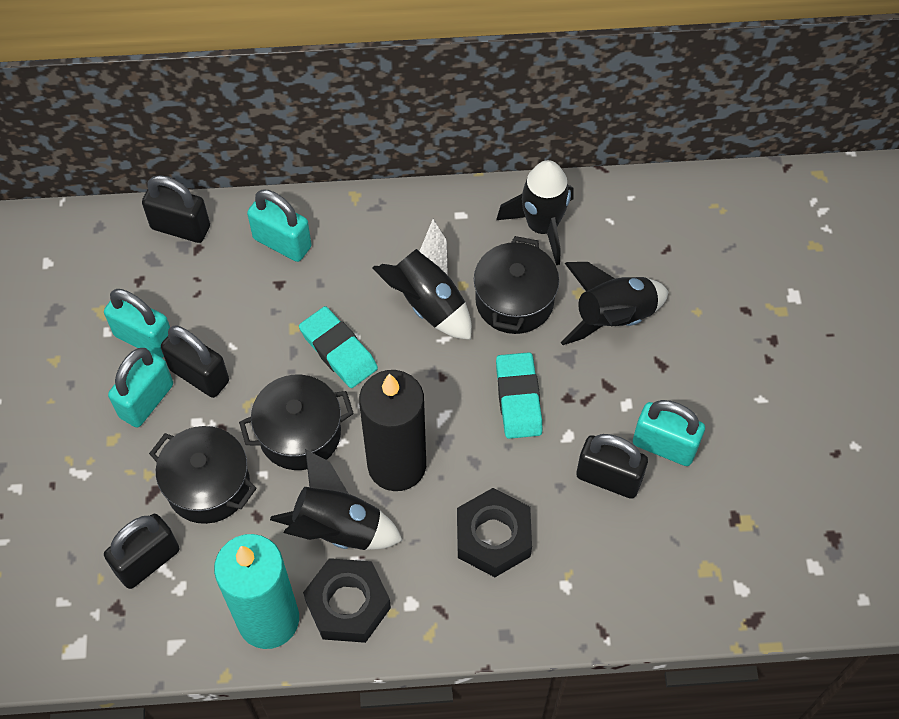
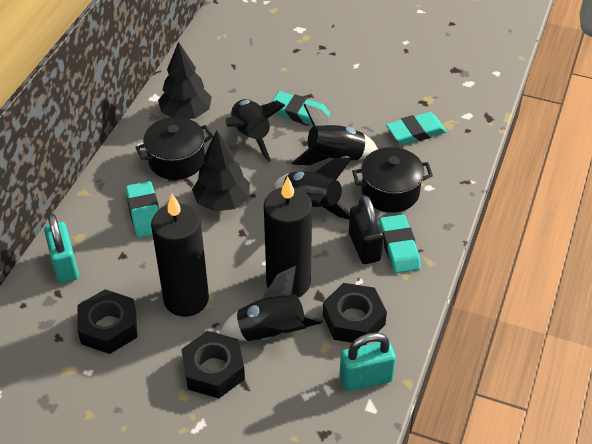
black candle: 1 -> 2
black nut: 2 -> 3
black padlock: 4 -> 1
black pot: 3 -> 2
black tree: 0 -> 2
turquoise candle: 1 -> 0
turquoise eraser: 2 -> 4
turquoise padlock: 4 -> 2

